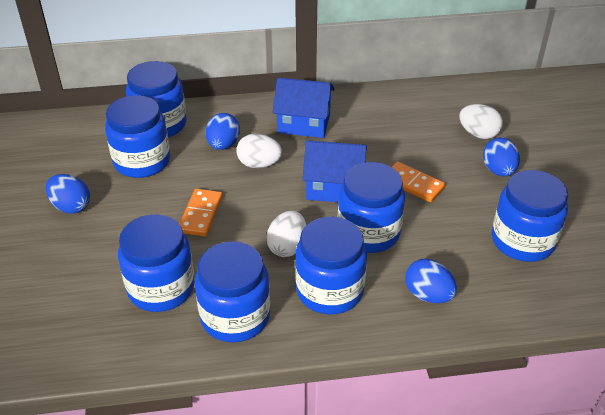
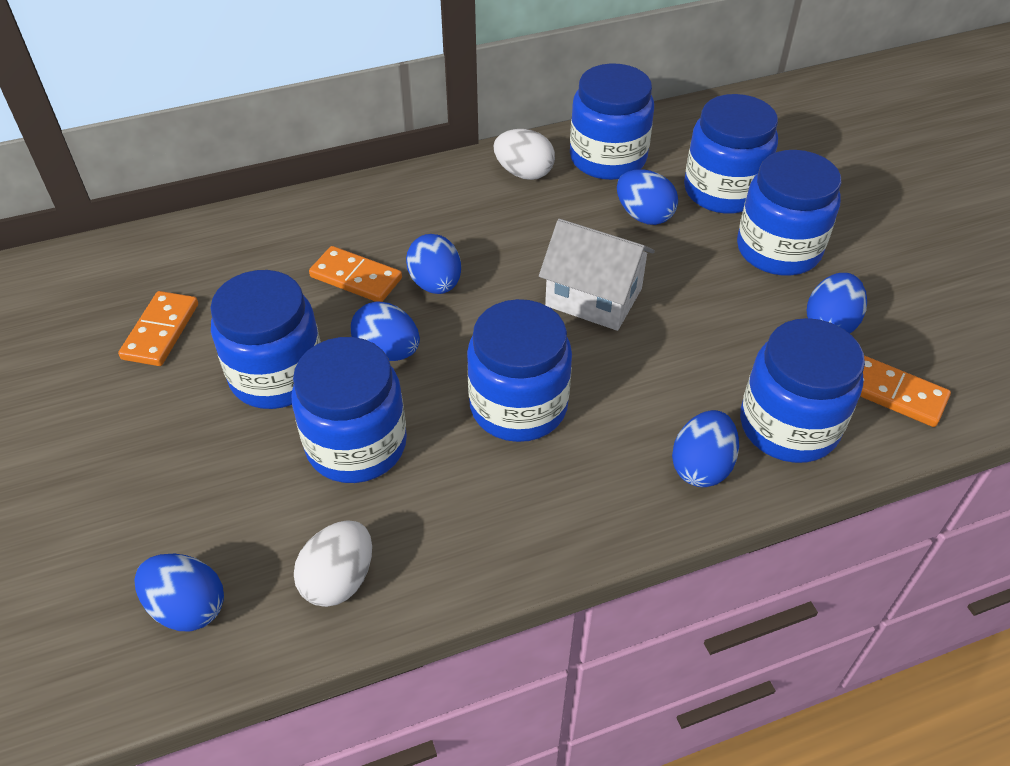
blue egg: 4 -> 6
blue house: 2 -> 0
orange domino: 2 -> 3
white egg: 3 -> 2
white house: 0 -> 1

